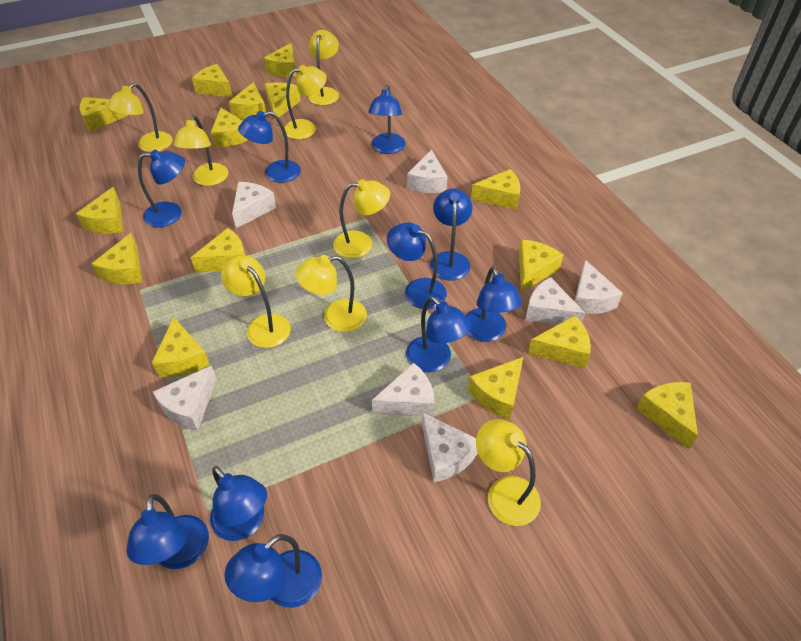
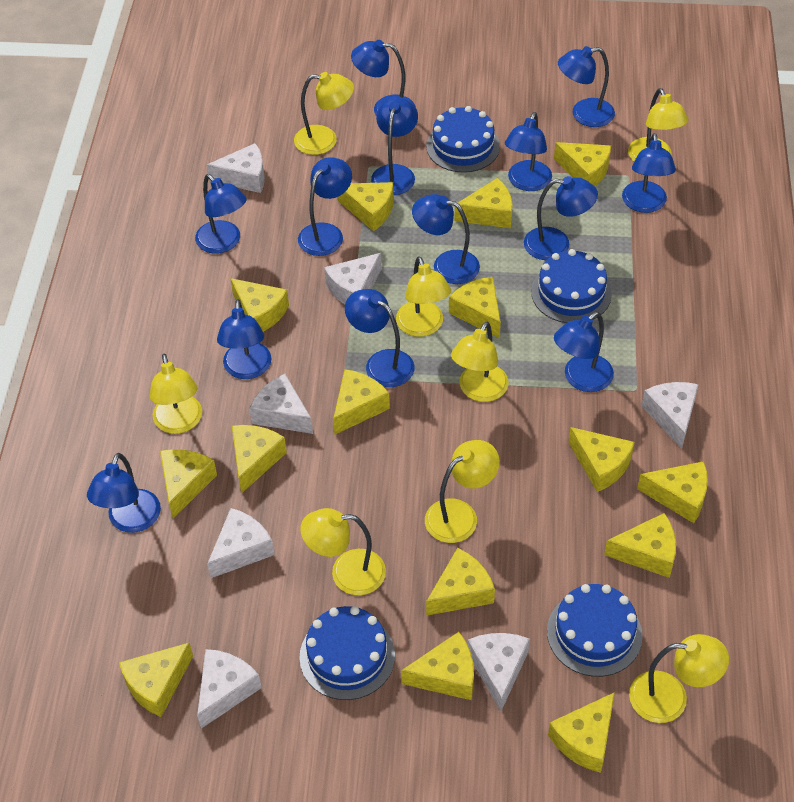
blue cake: 0 -> 4
blue lamp: 10 -> 13

